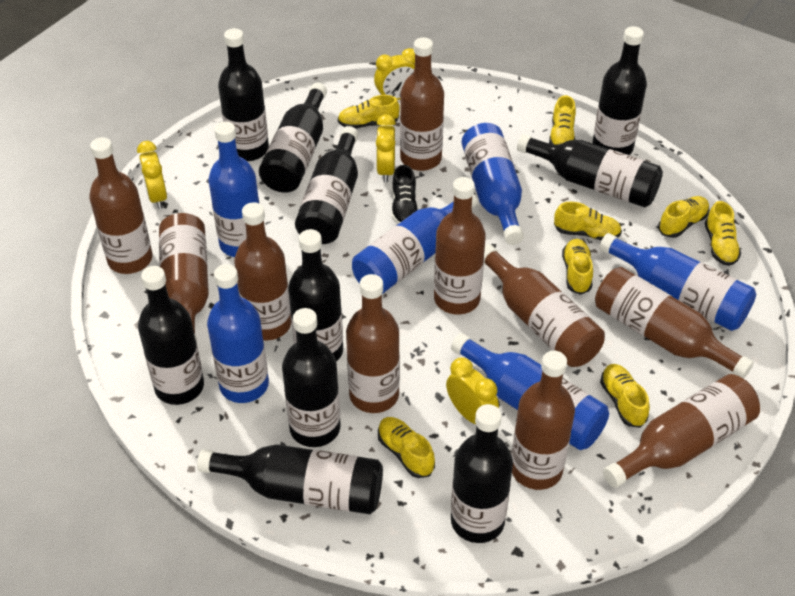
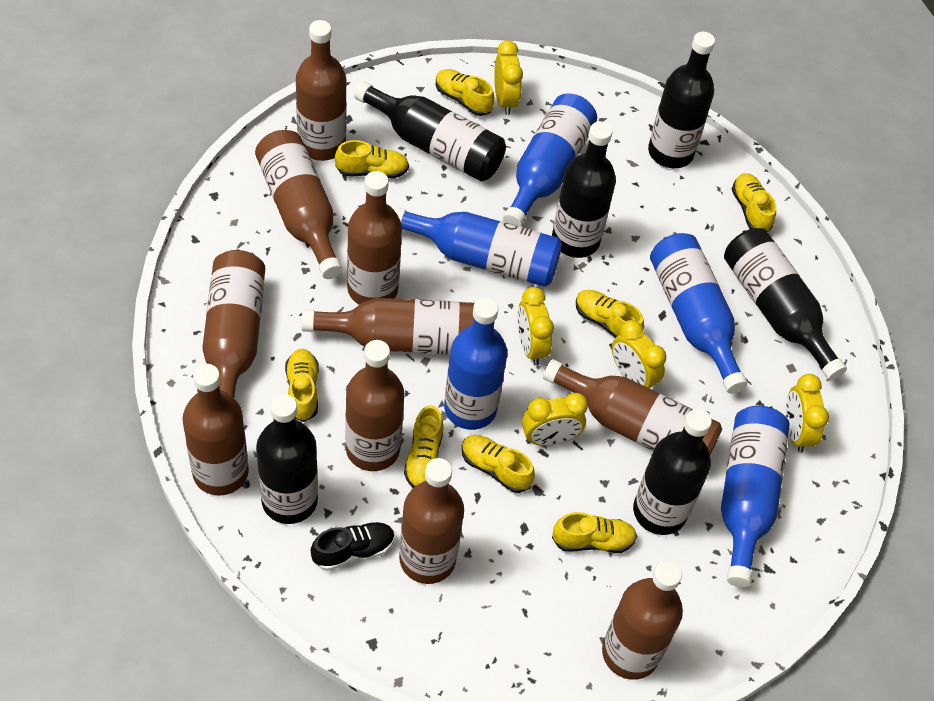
black bottle: 10 -> 6
blue bottle: 6 -> 5
yellow clock: 4 -> 5

